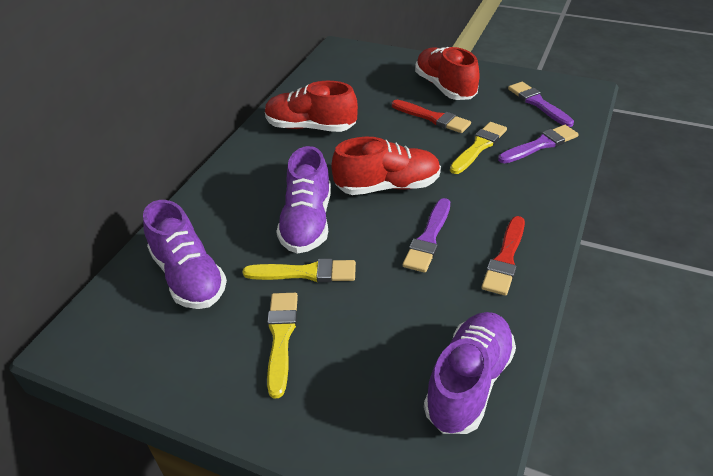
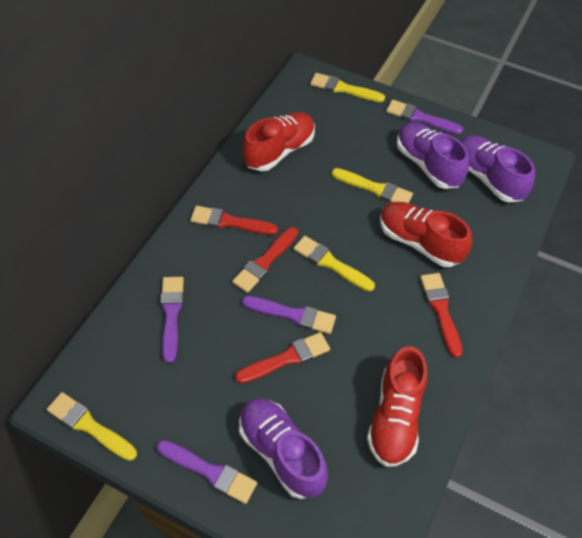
purple brush: 3 -> 4
red brush: 2 -> 4
yellow brush: 3 -> 4

